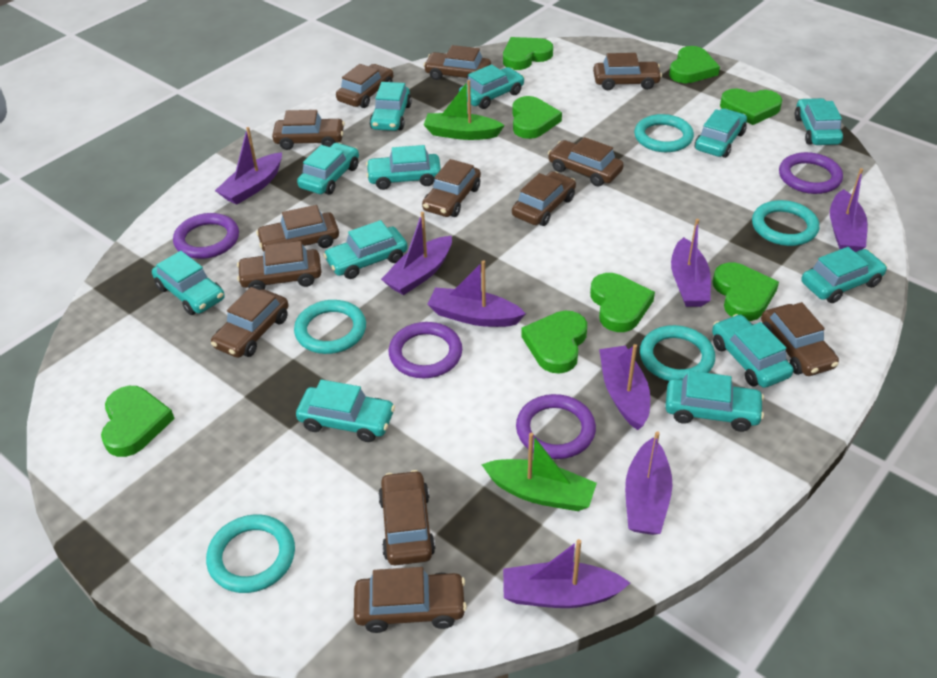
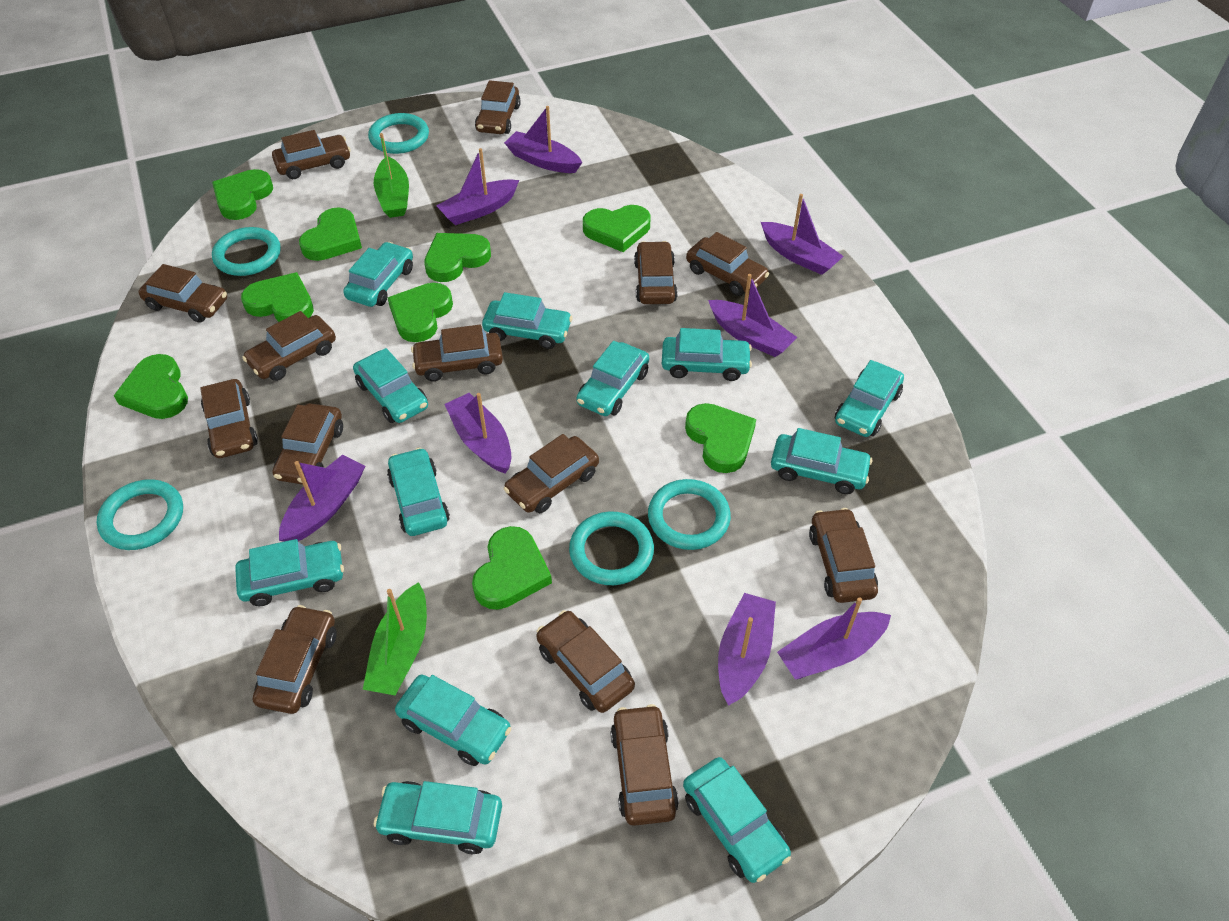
brown car: 13 -> 14
green heart: 8 -> 9
purple ring: 4 -> 0

